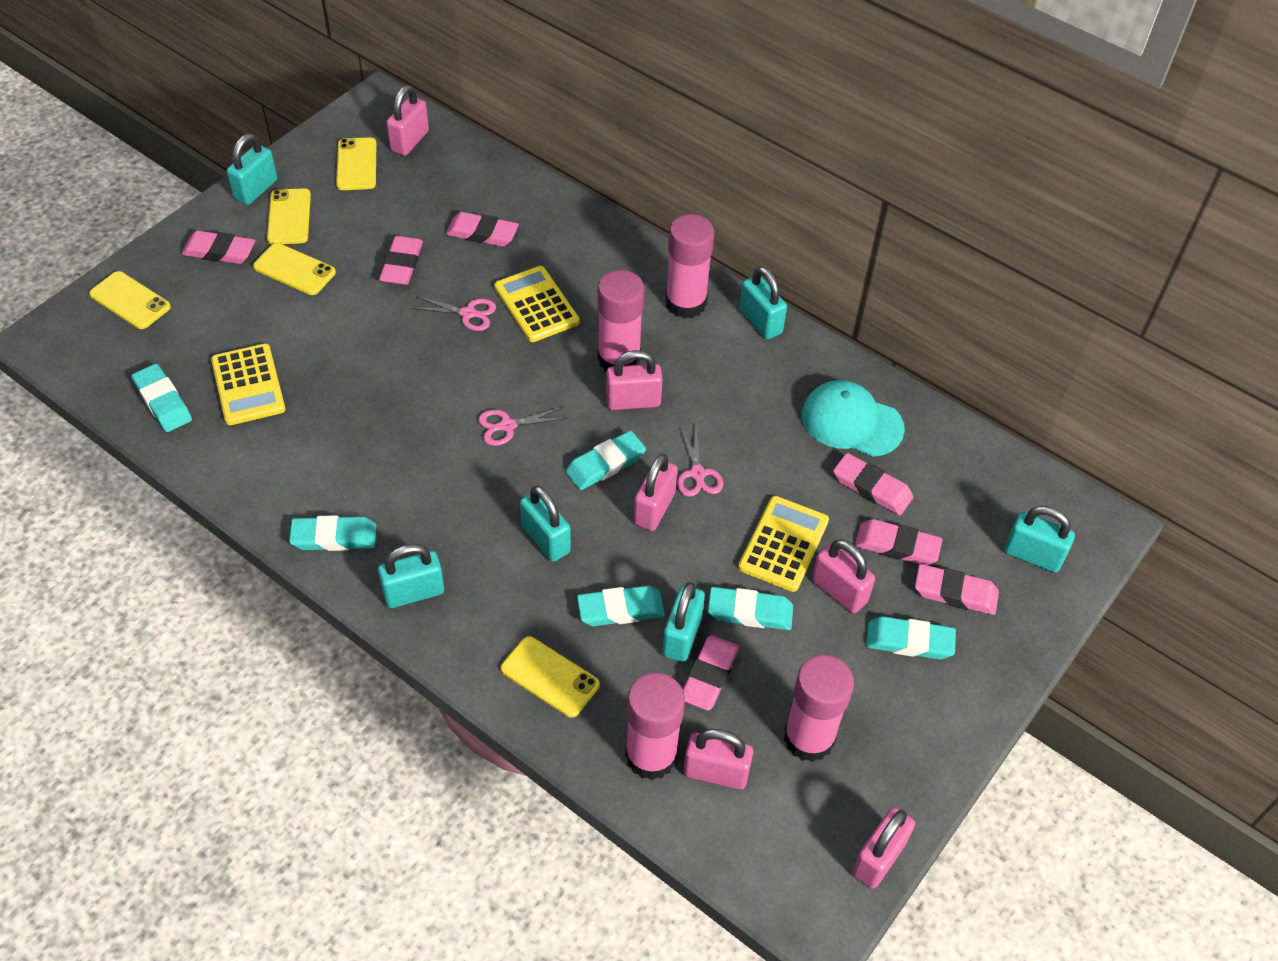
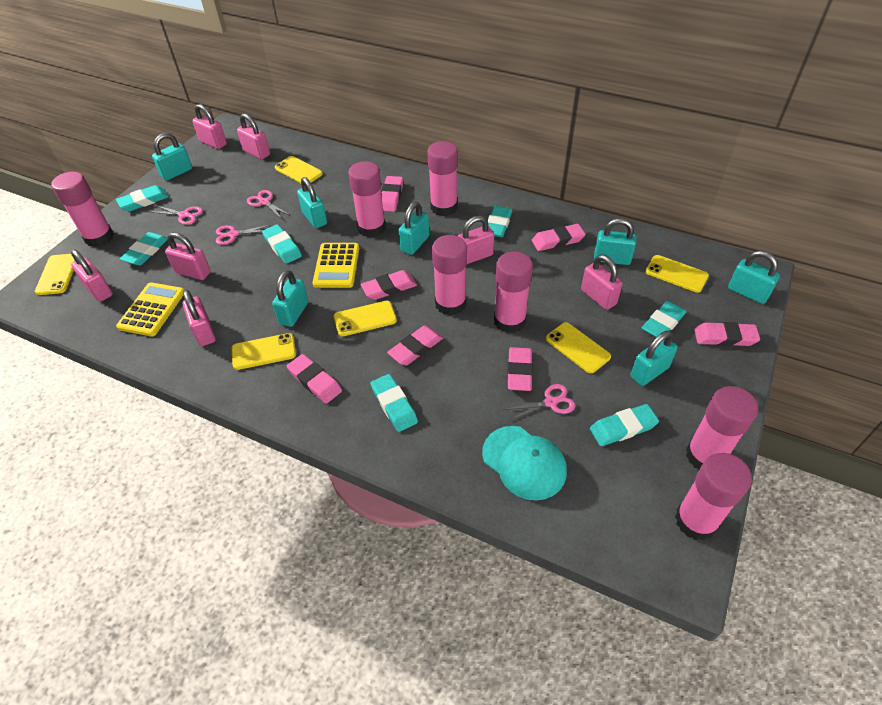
pink glue stick: 4 -> 7
pink padlock: 6 -> 7
pink scissors: 3 -> 4
turquoise eraser: 6 -> 7
turquoise padlock: 6 -> 7
yellow calculator: 3 -> 2
yellow phone: 5 -> 6

